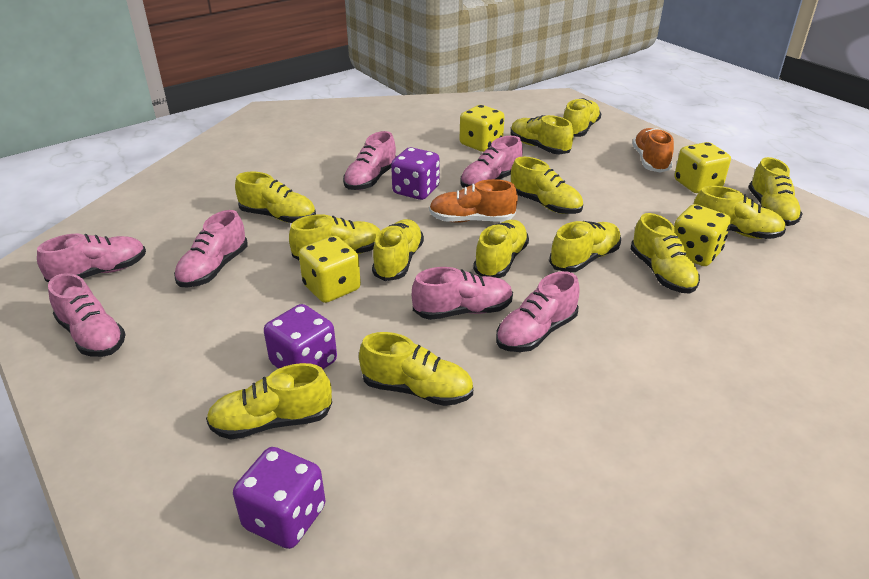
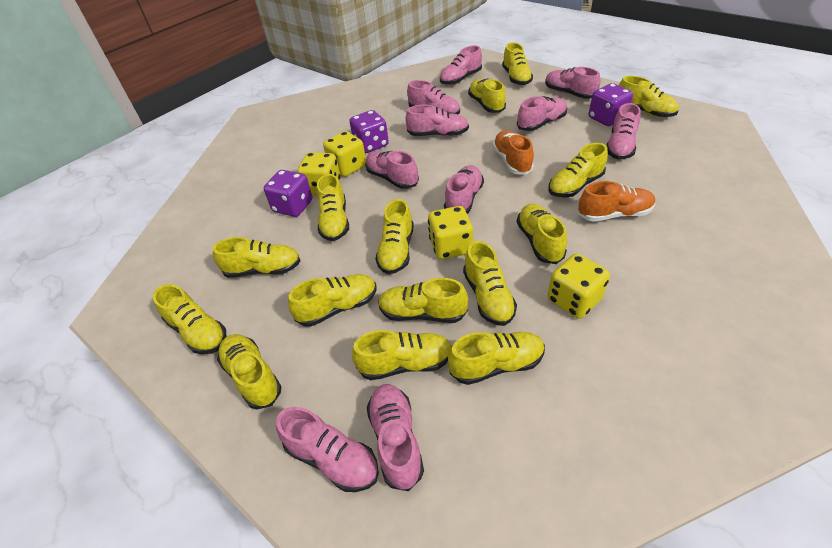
pink shoe: 7 -> 10
yellow shoe: 13 -> 15

